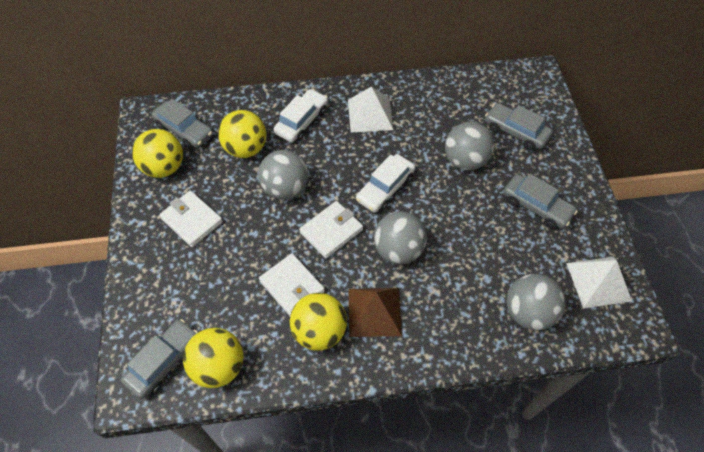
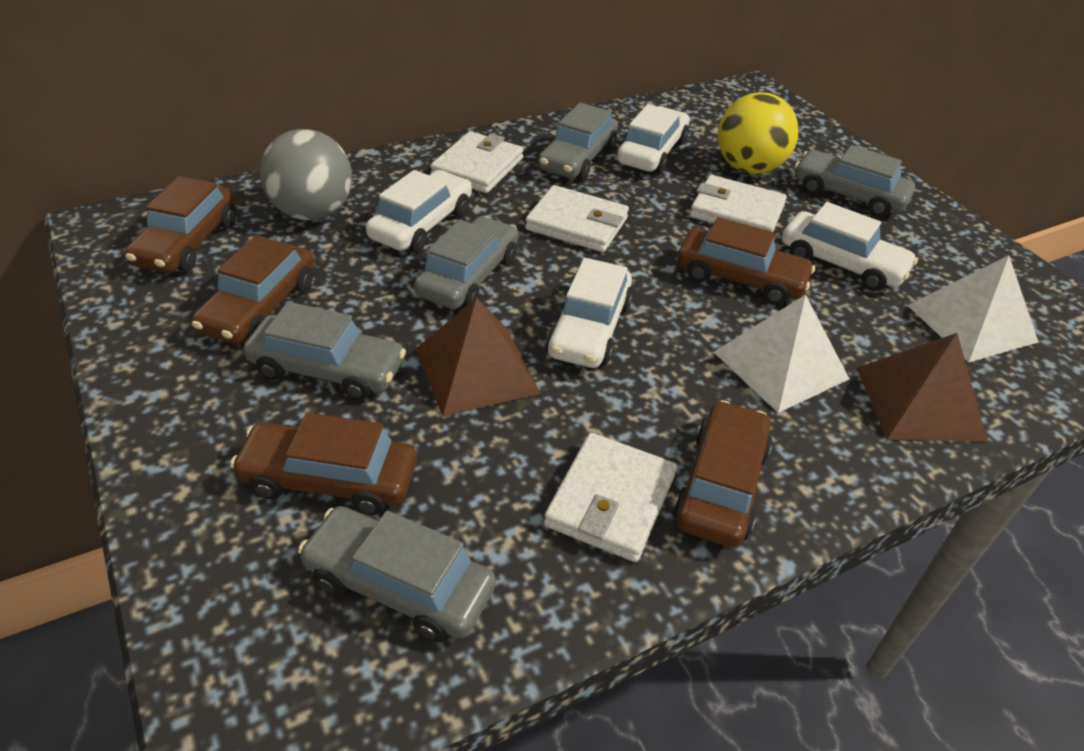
brown car: 0 -> 5
brown pyramid: 1 -> 2
grey ball: 4 -> 1
grey car: 4 -> 5
white car: 2 -> 4
white wallet: 3 -> 4
yellow ball: 4 -> 1

